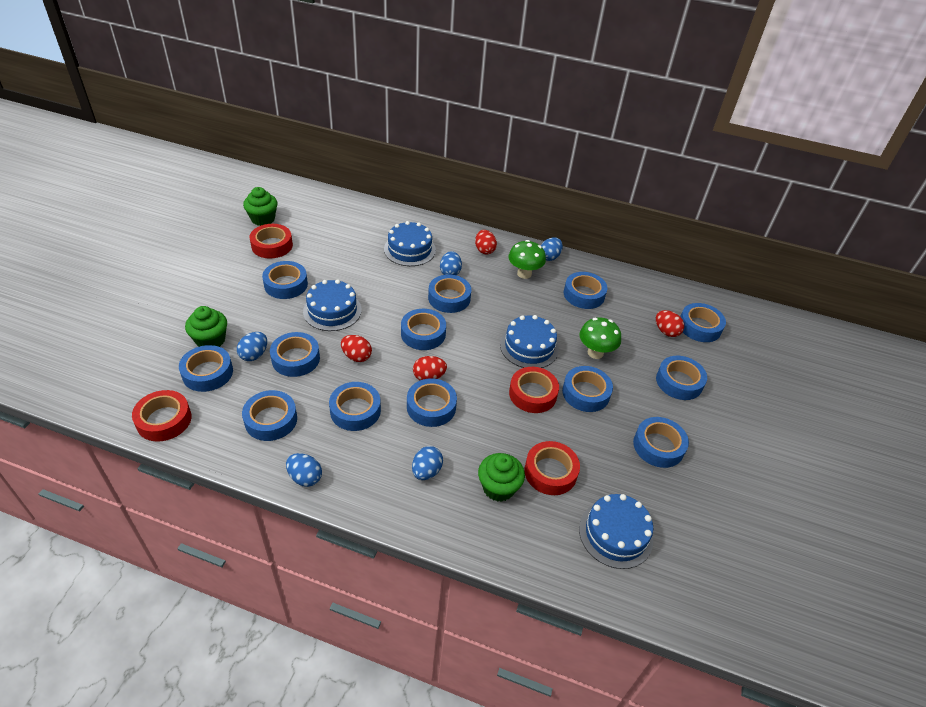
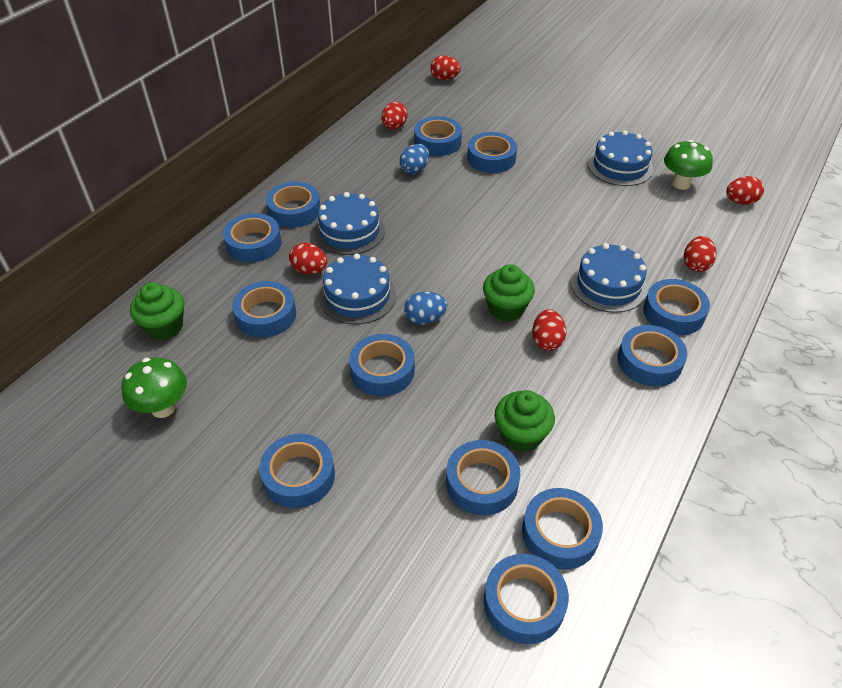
blue egg: 5 -> 2
blue tape: 13 -> 12
red egg: 4 -> 6
red tape: 4 -> 0

